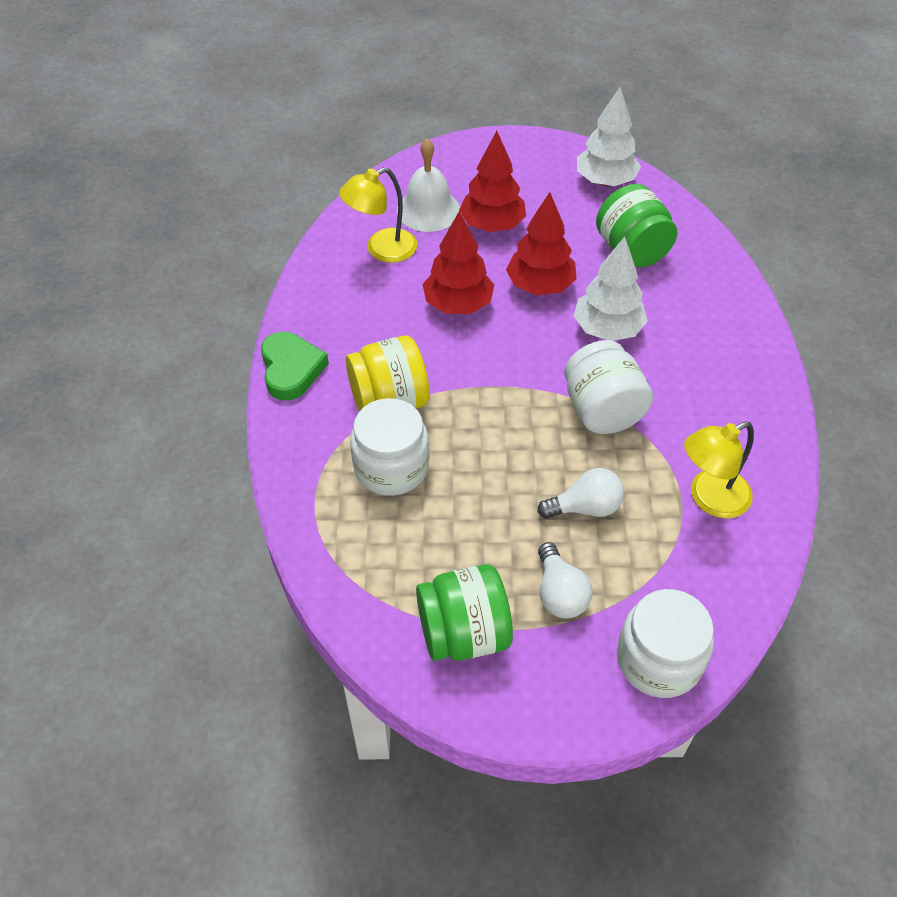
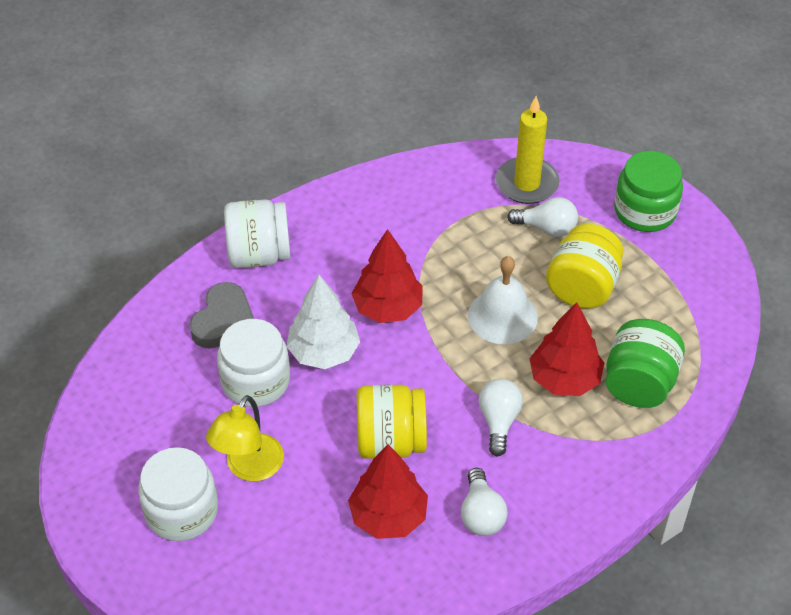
green heart: 1 -> 0
grey heart: 0 -> 1
white light bulb: 2 -> 3
white tree: 2 -> 1
yellow candle: 0 -> 1
yellow jar: 1 -> 2
yellow lamp: 2 -> 1

